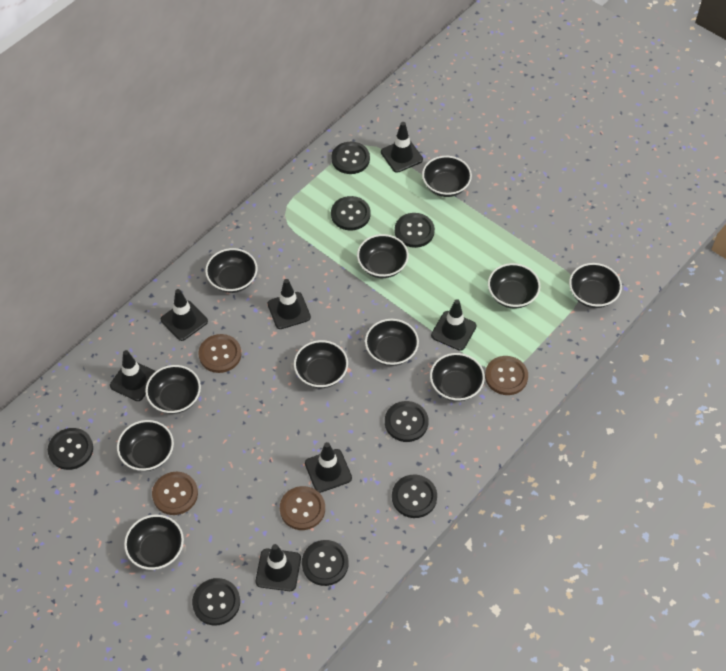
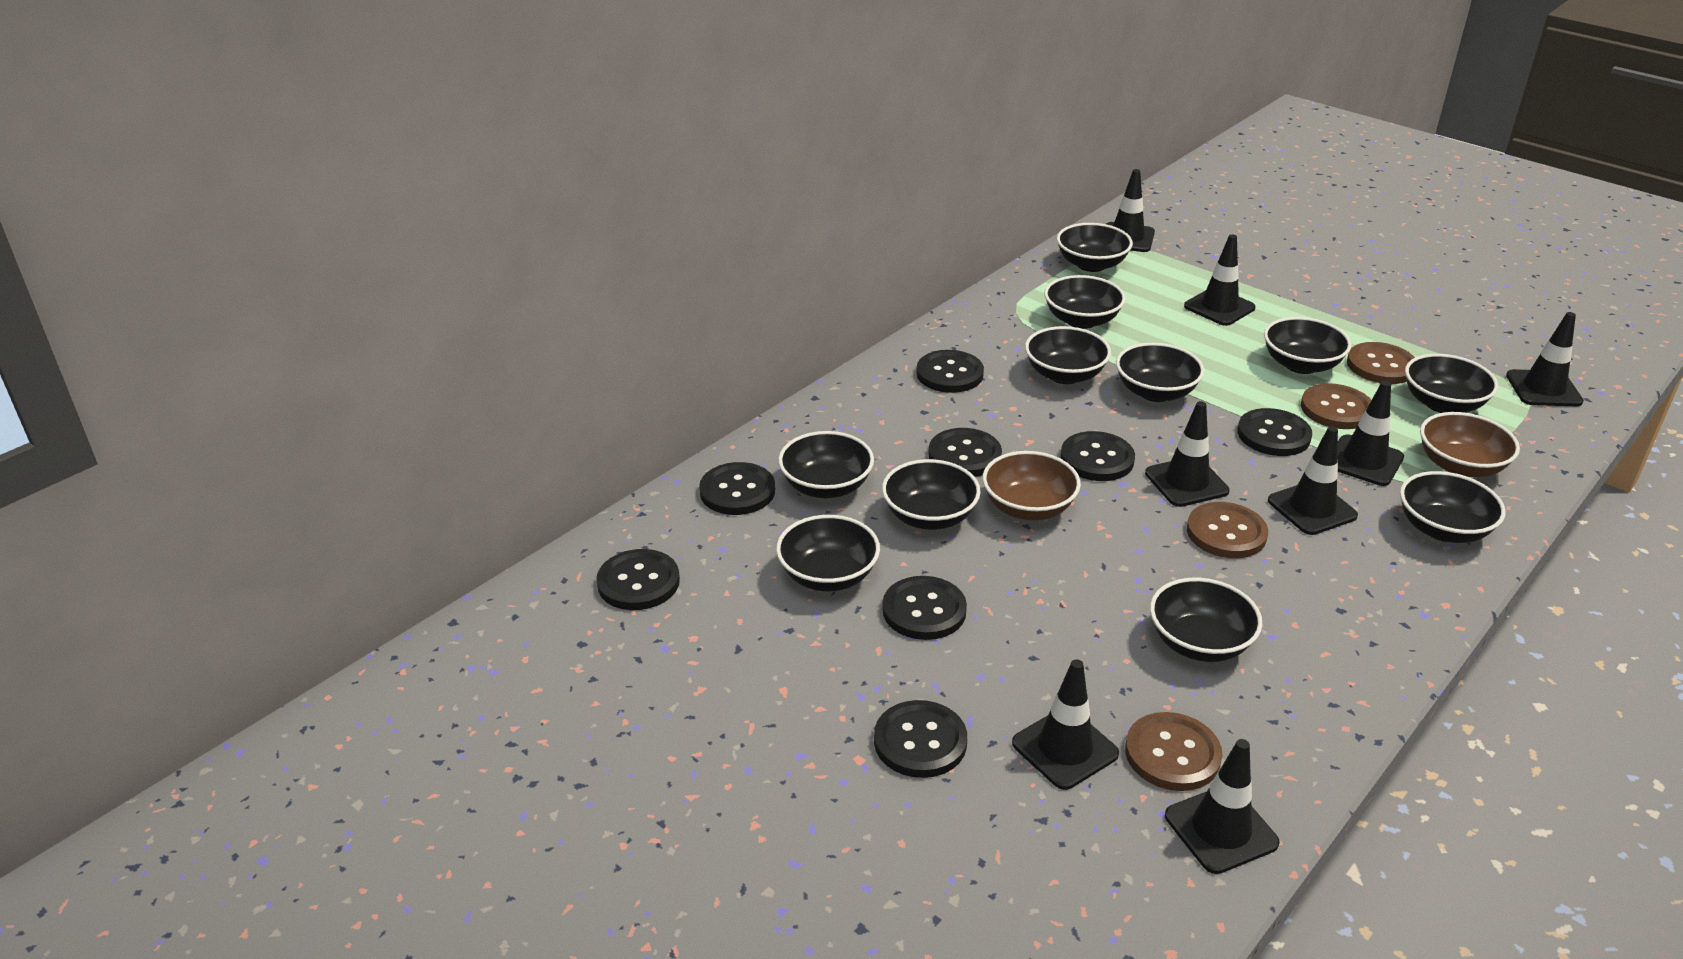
black traffic cone: 7 -> 8
brown bowl: 0 -> 2

